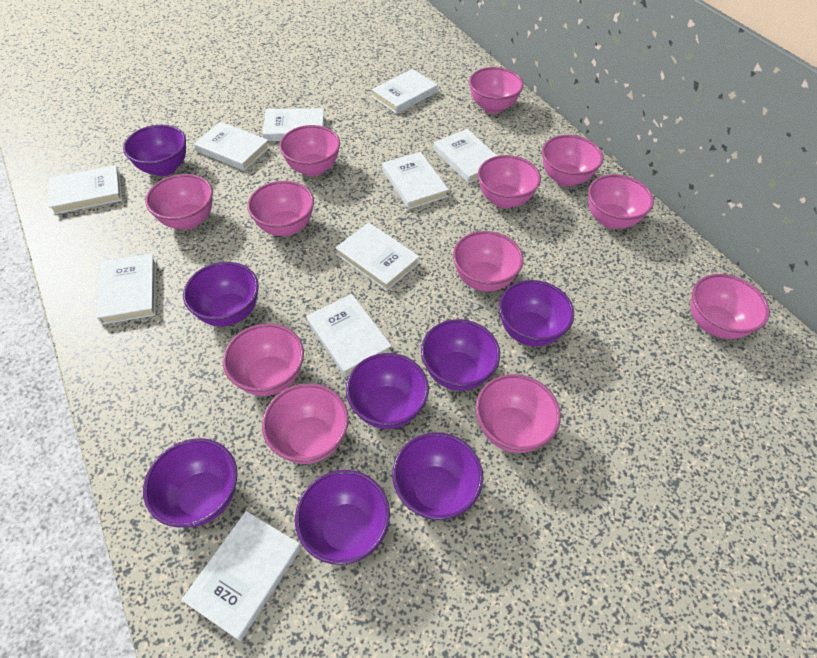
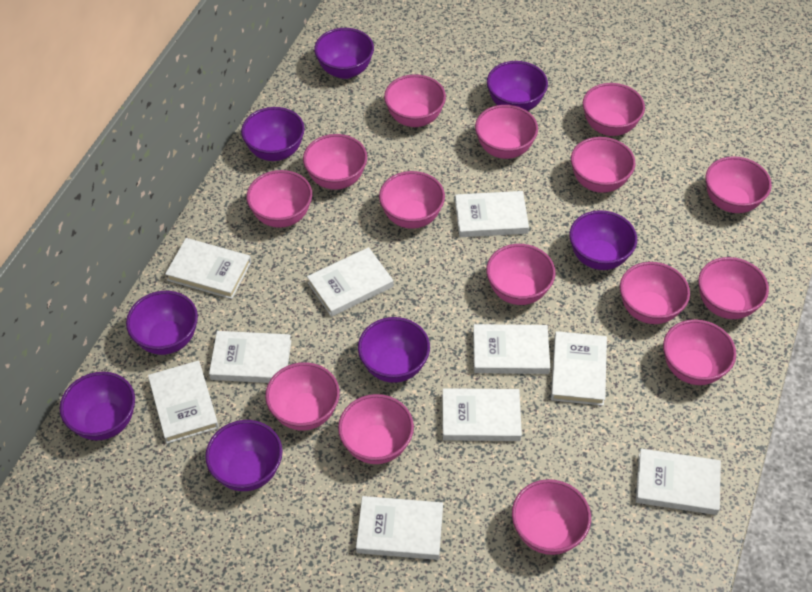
pink bowl: 12 -> 15

